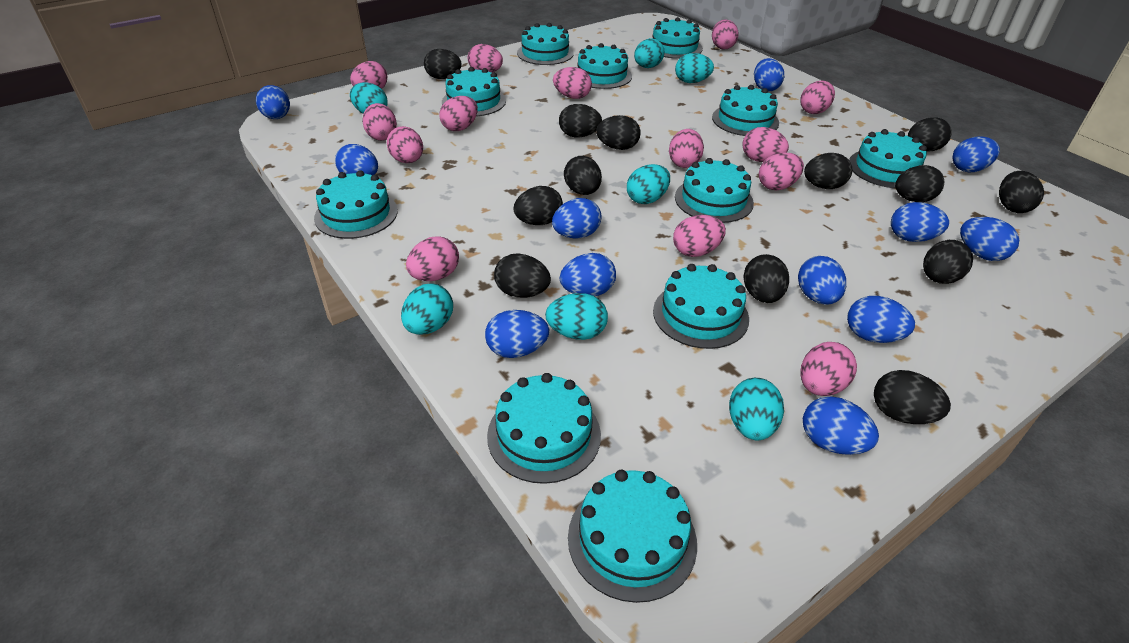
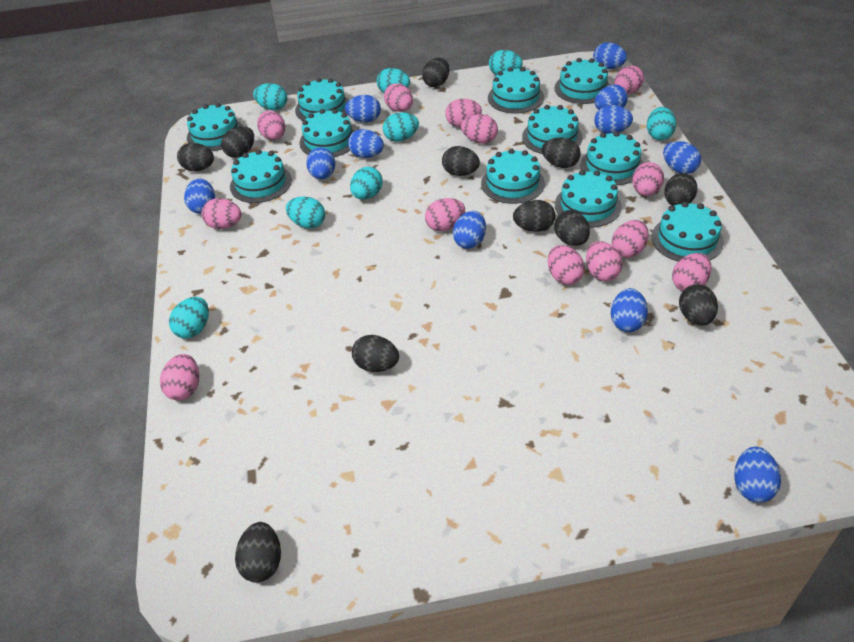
black egg: 13 -> 11
blue egg: 12 -> 11
pink egg: 14 -> 13
turquoise egg: 7 -> 8

